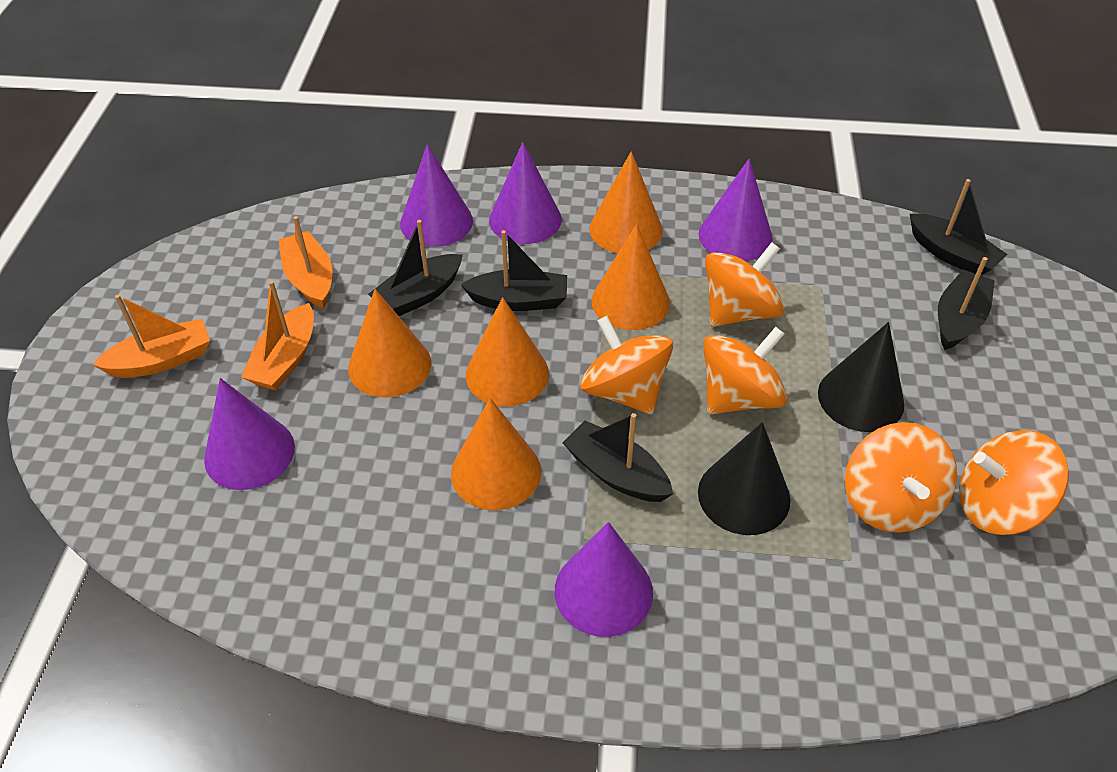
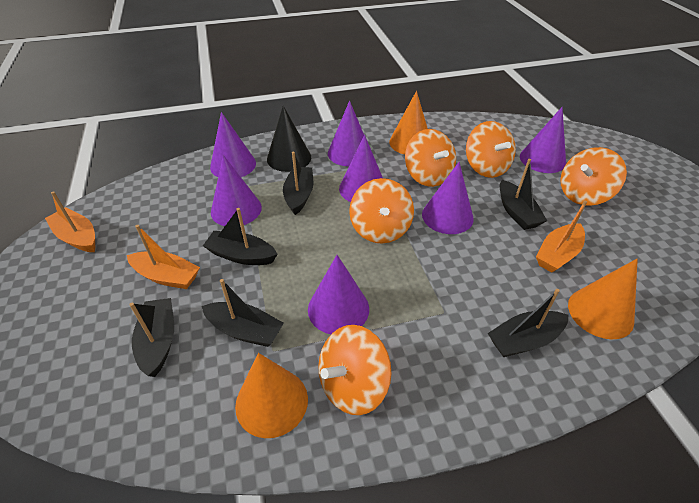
black boat: 5 -> 6
black cone: 2 -> 1
orange cone: 5 -> 3
purple cone: 5 -> 7

